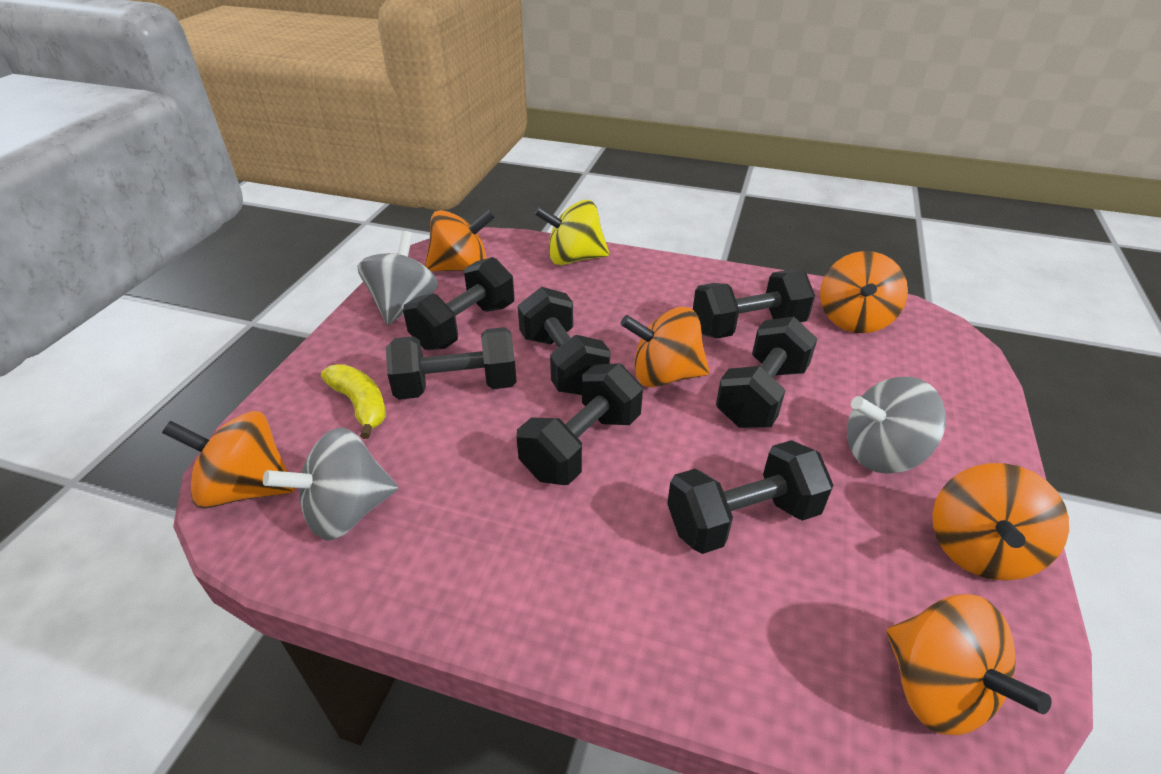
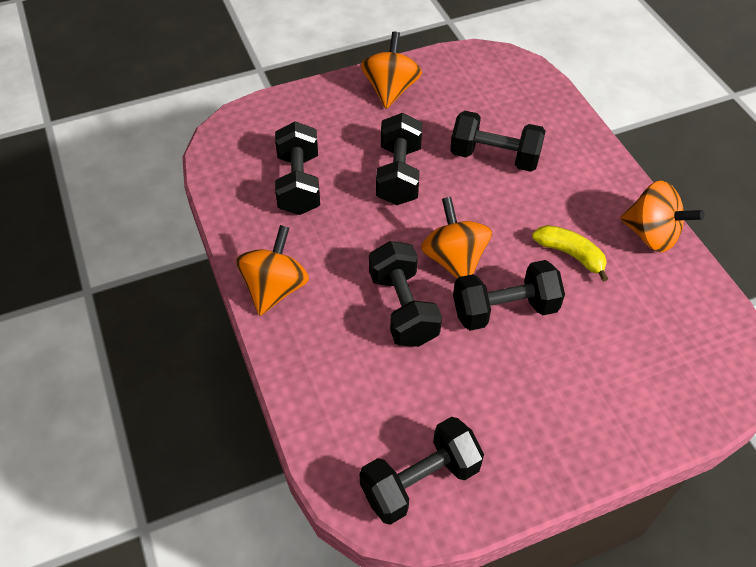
black dumbbell: 7 -> 6
grey spinning top: 3 -> 0
orange spinning top: 6 -> 4
yellow spinning top: 1 -> 0

